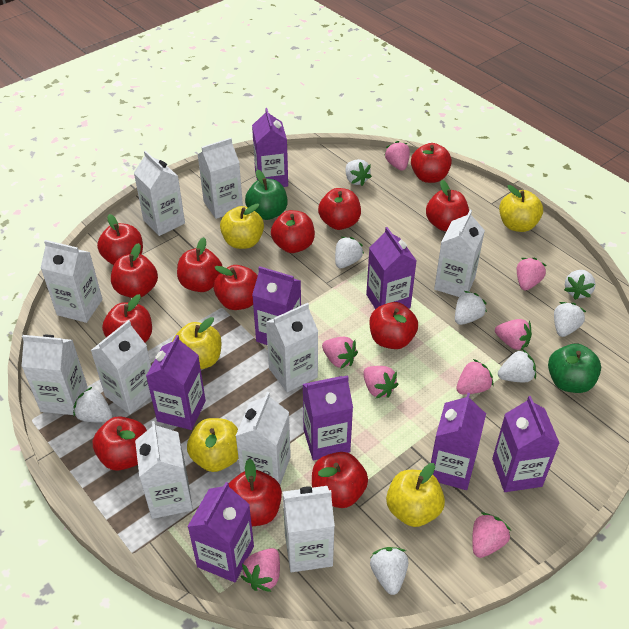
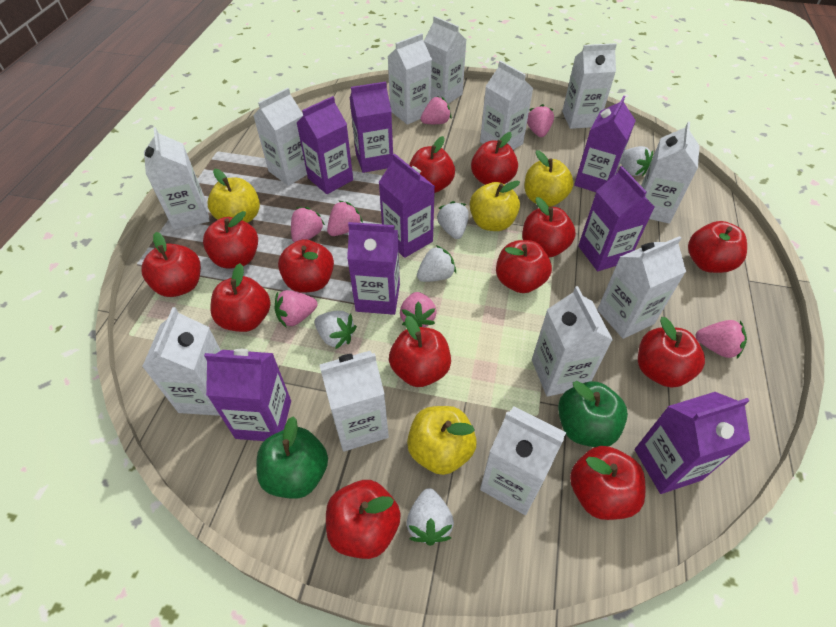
pink strawberry: 8 -> 7
white carton: 10 -> 12
white strawberry: 8 -> 5
yellow apple: 5 -> 4

